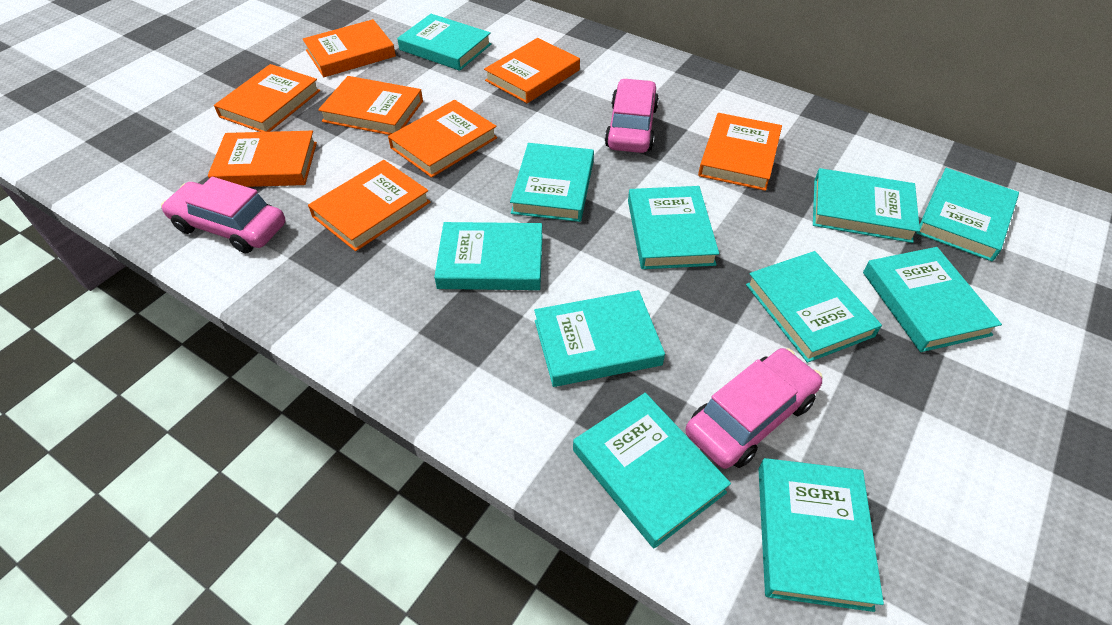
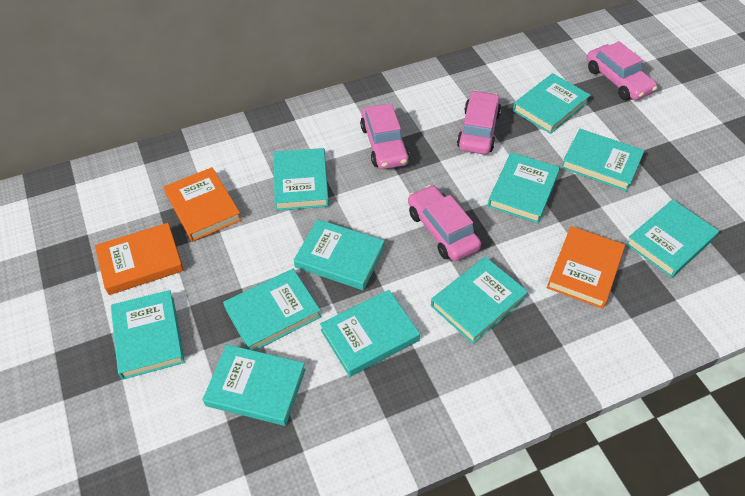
orange book: 8 -> 3
pink car: 3 -> 4

